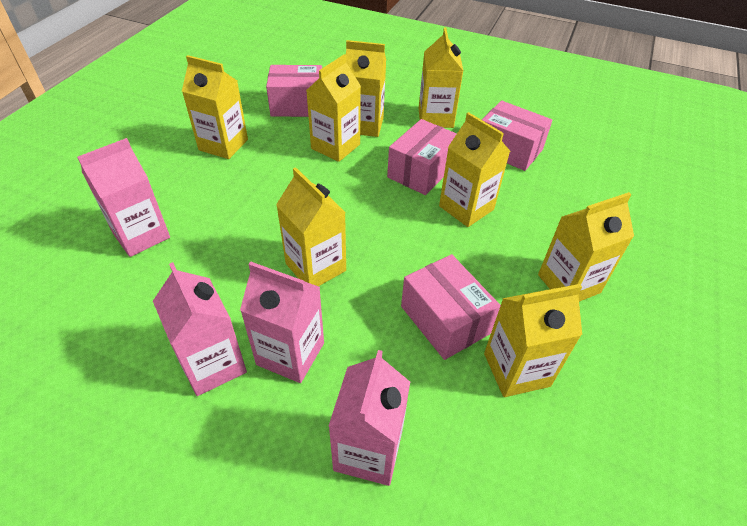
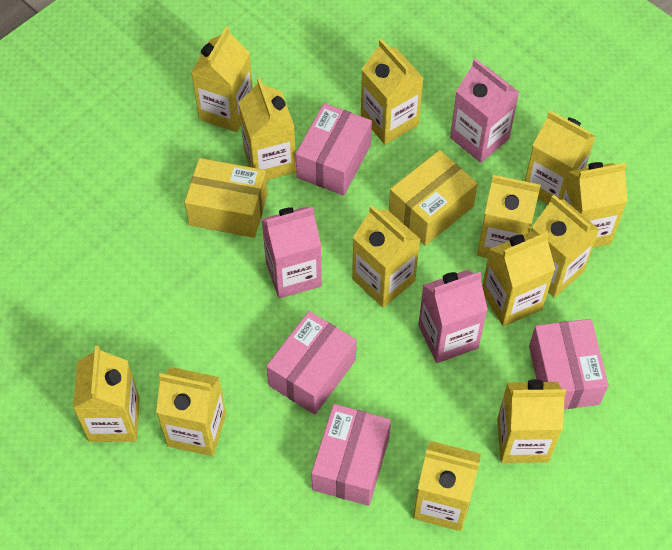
pink carton: 4 -> 3
yellow box: 0 -> 2
yellow carton: 8 -> 13

